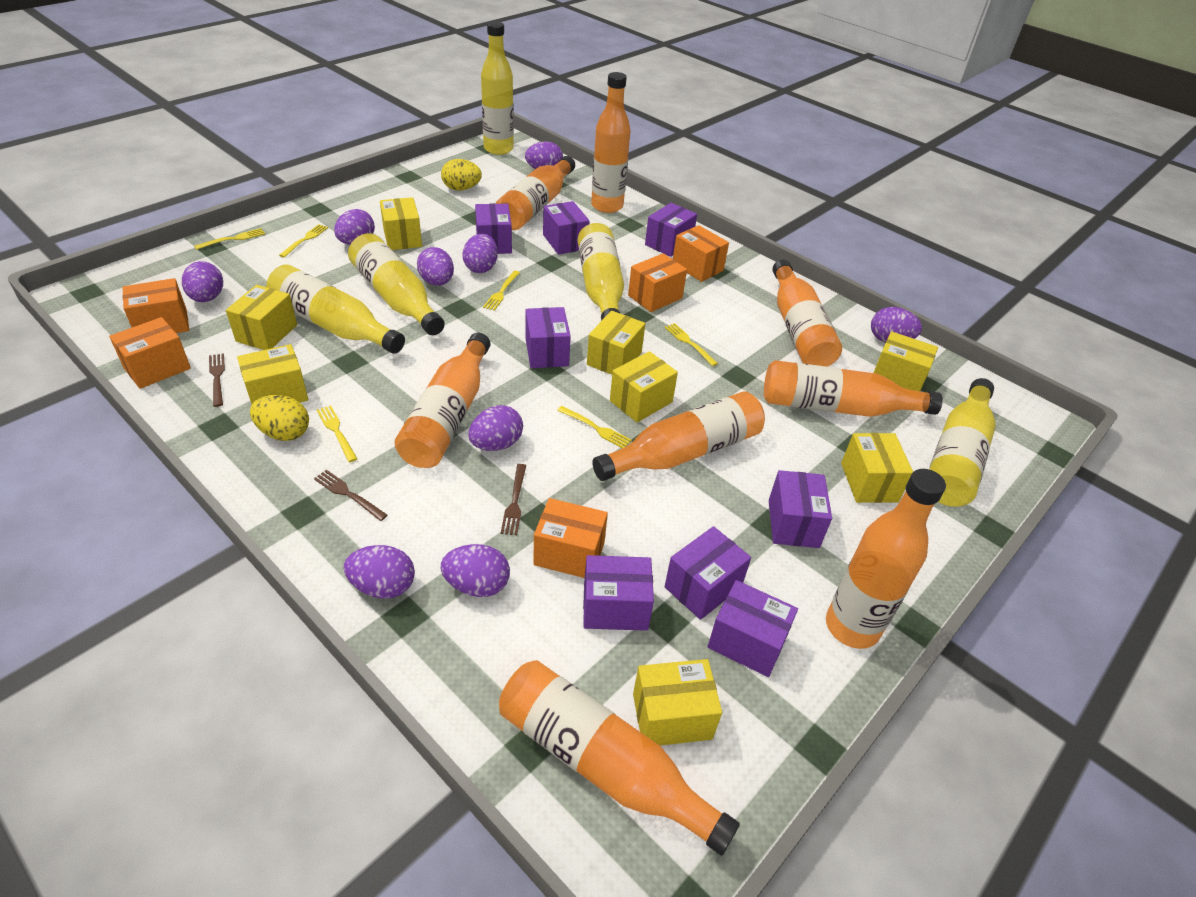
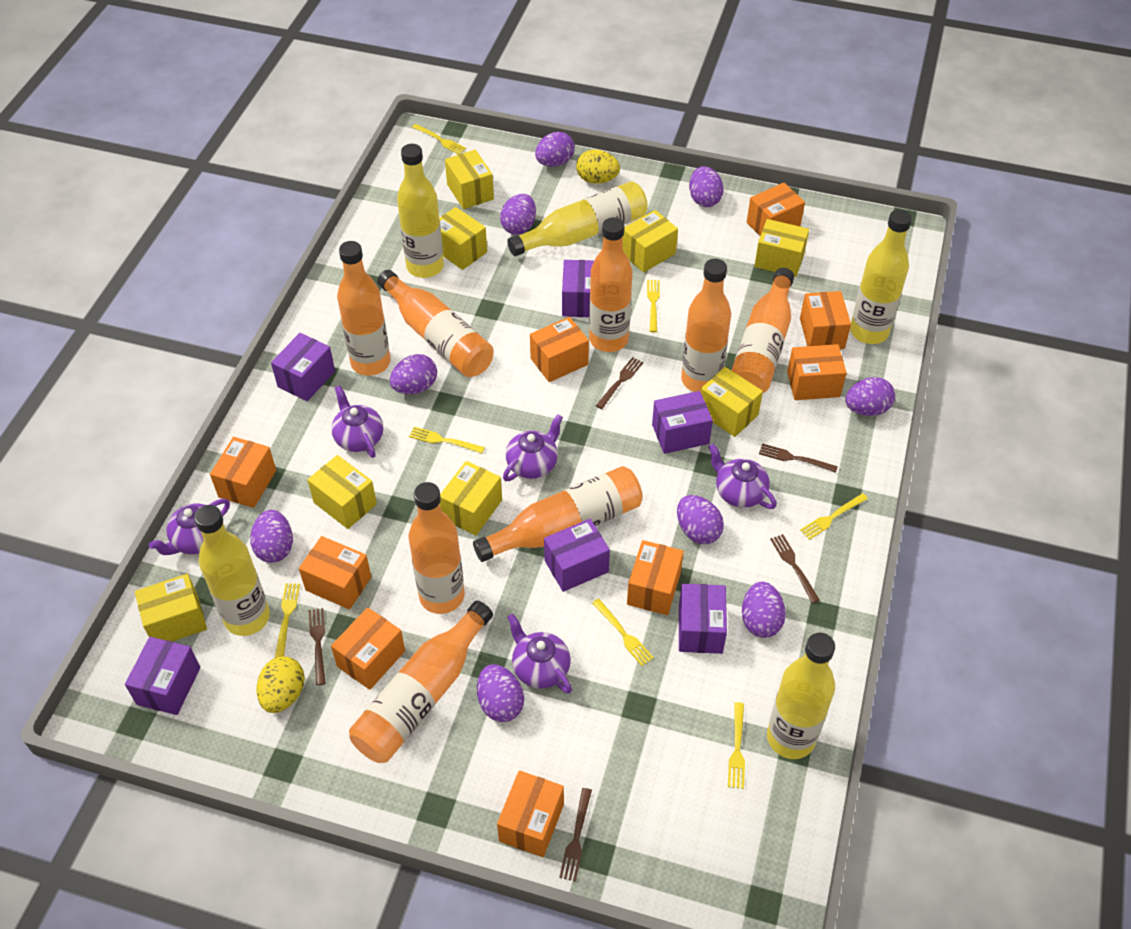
brown fork: 3 -> 5
orange box: 5 -> 9
purple box: 8 -> 6
purple teapot: 0 -> 5
yellow fork: 6 -> 7

